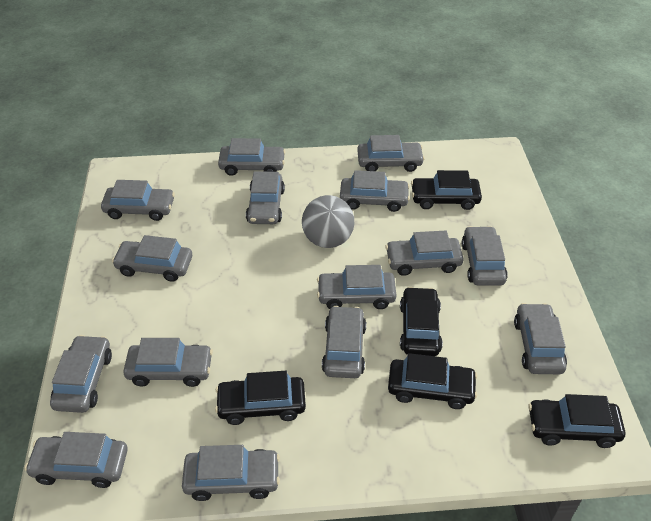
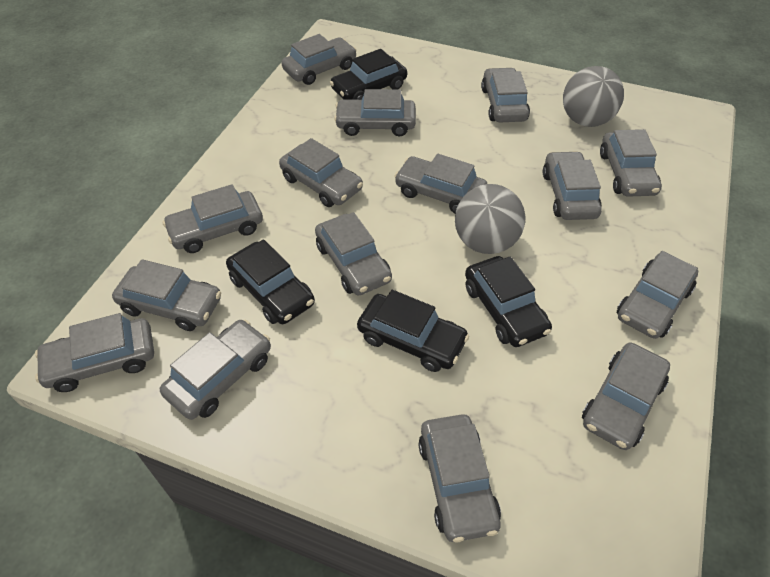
black car: 5 -> 4
grey ball: 1 -> 2

